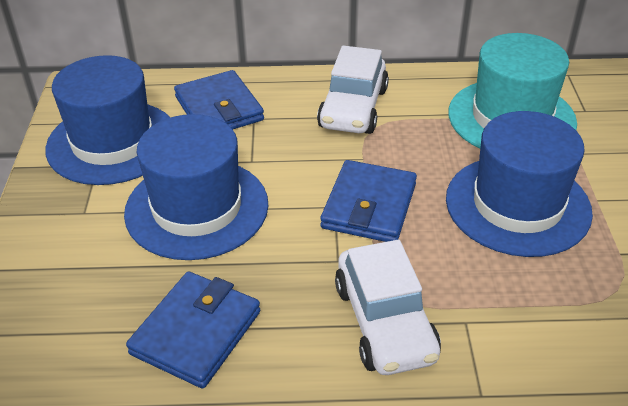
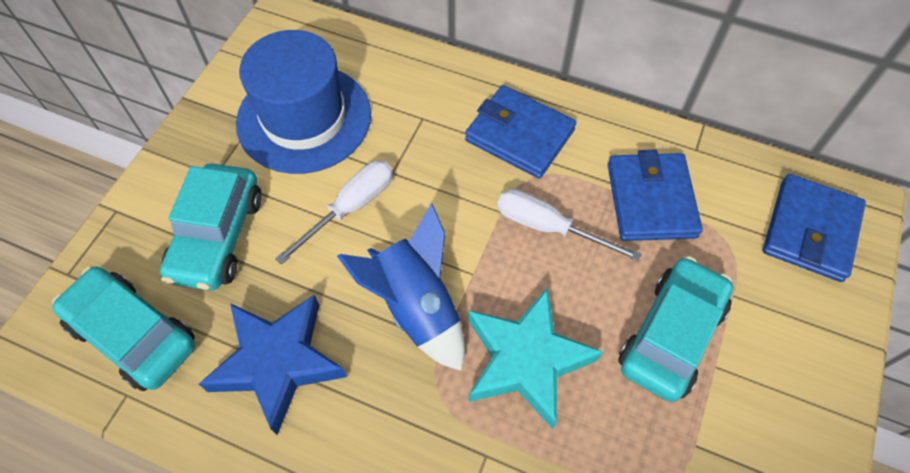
blue hat: 3 -> 1
blue rocket: 0 -> 1
blue star: 0 -> 1
turquoise car: 0 -> 3
turquoise hat: 1 -> 0
turquoise star: 0 -> 1
white car: 2 -> 0
white screwdriver: 0 -> 2

